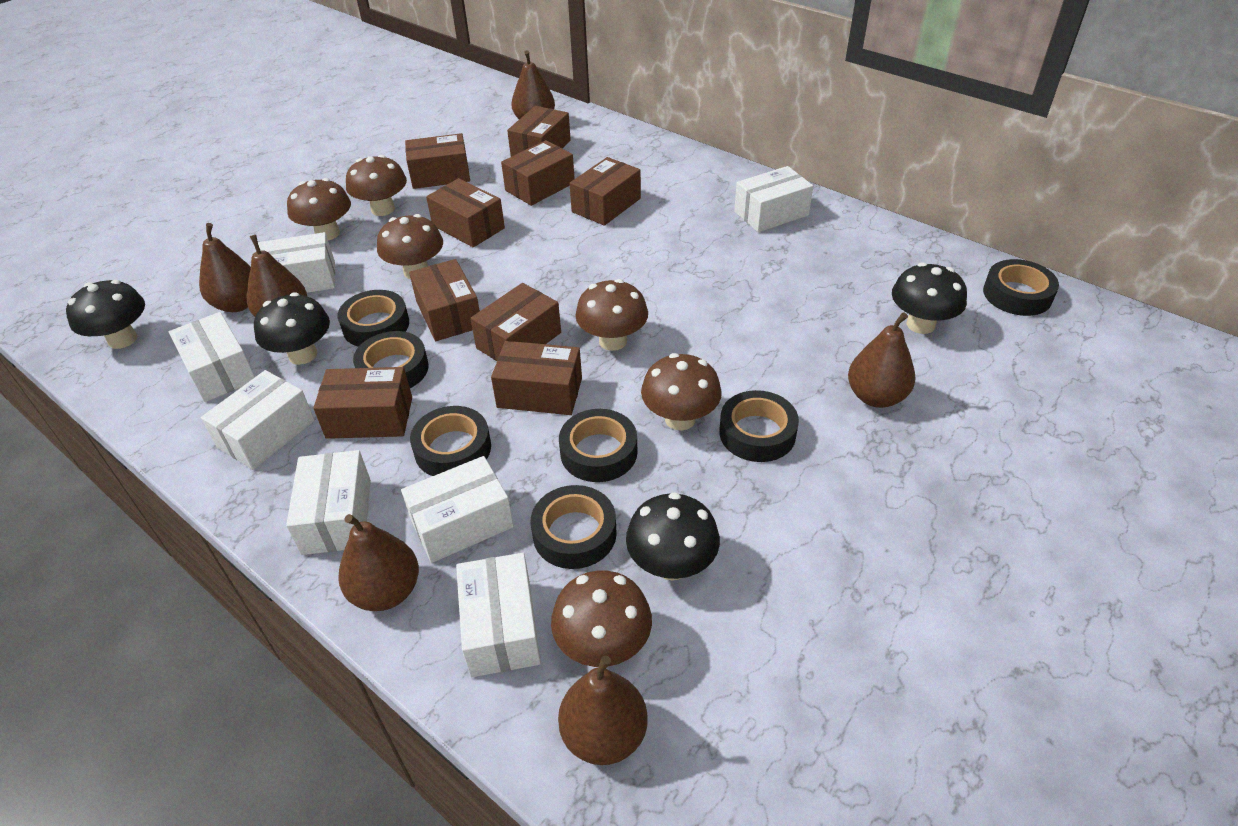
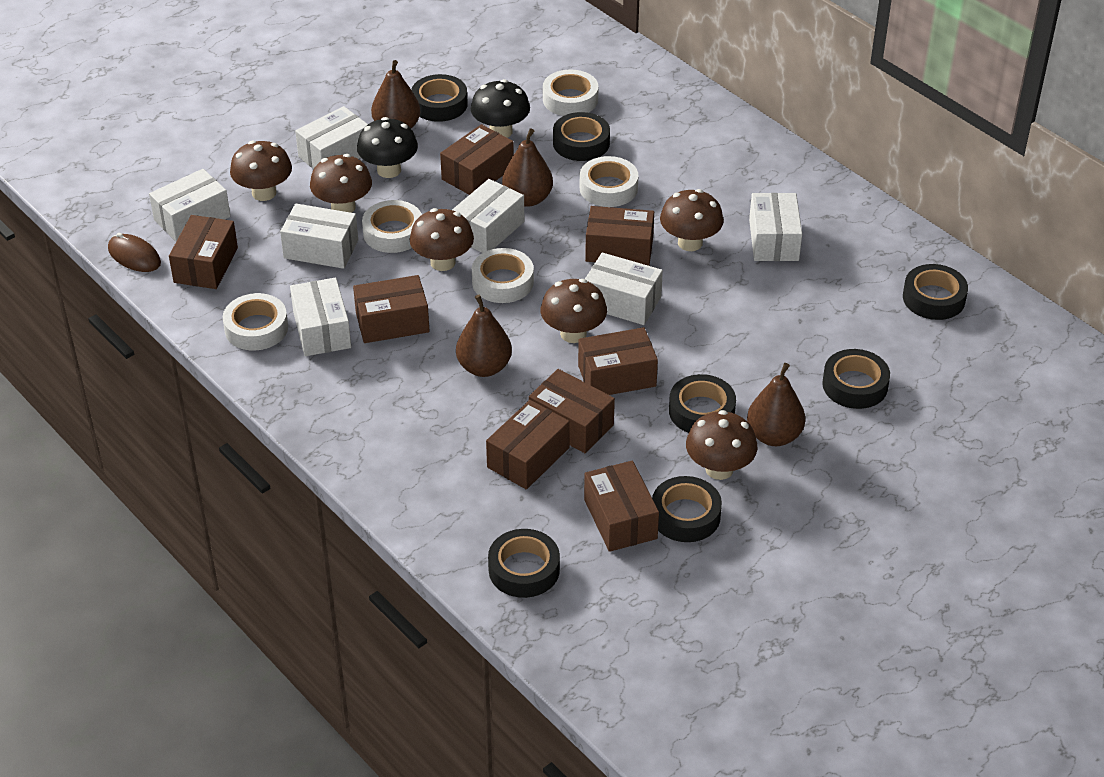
black mushroom: 4 -> 2
brown box: 9 -> 8
brown mouse: 0 -> 1
brown pear: 6 -> 4
white tape: 0 -> 5

